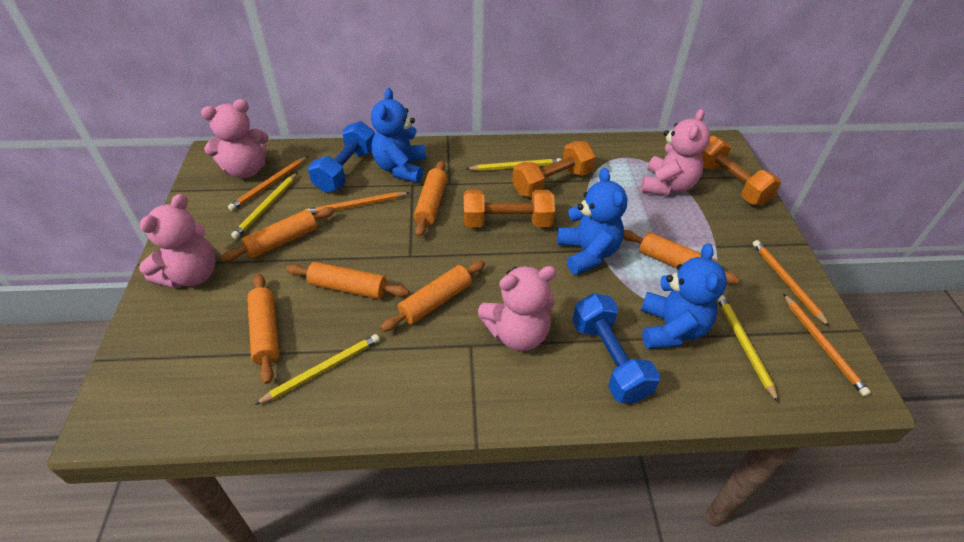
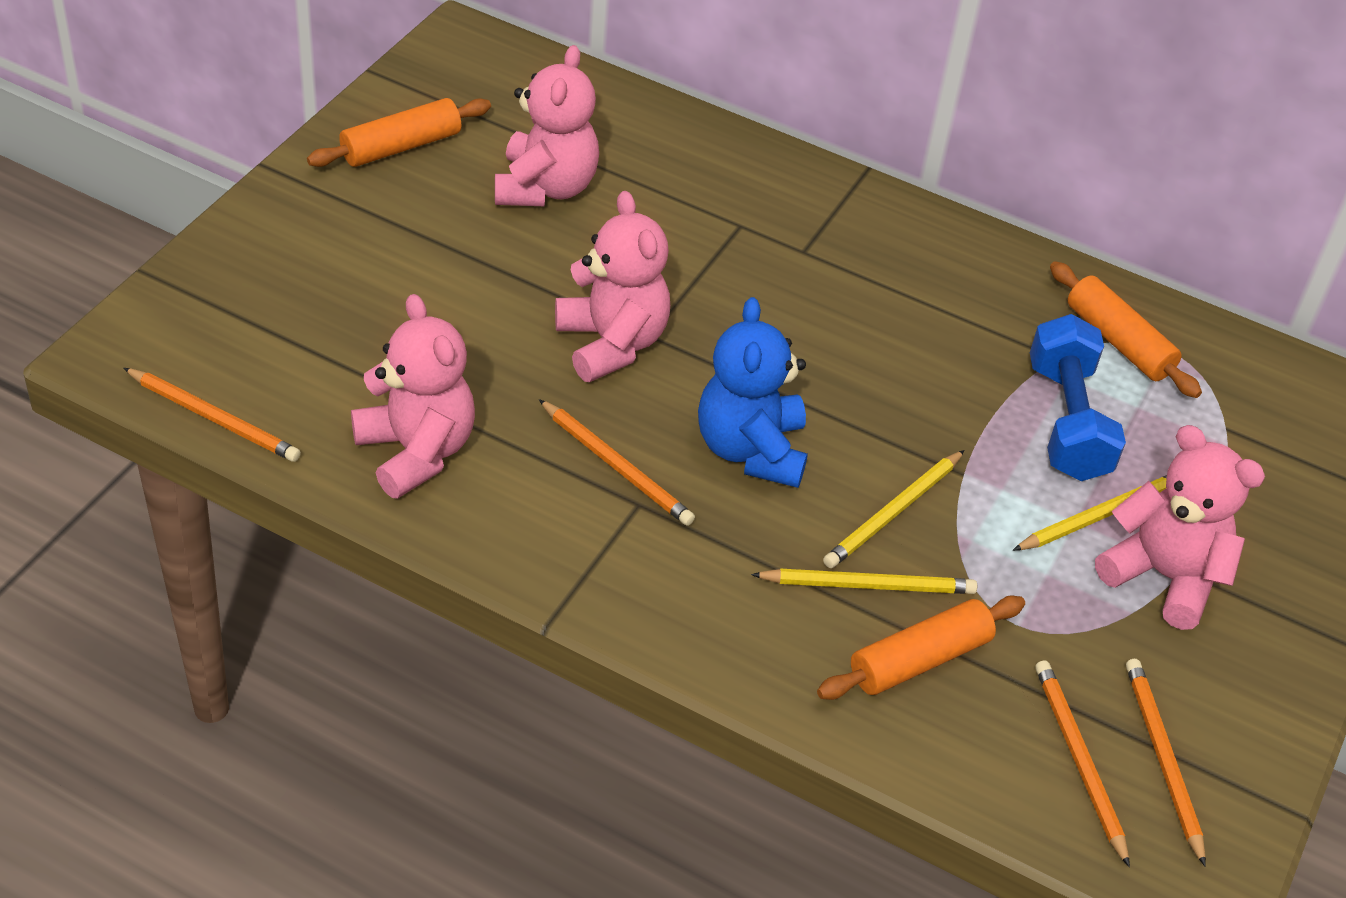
blue dumbbell: 2 -> 1
blue teddy bear: 3 -> 1
orange dumbbell: 3 -> 0
orange rolling pin: 6 -> 3
yellow pencil: 4 -> 3

